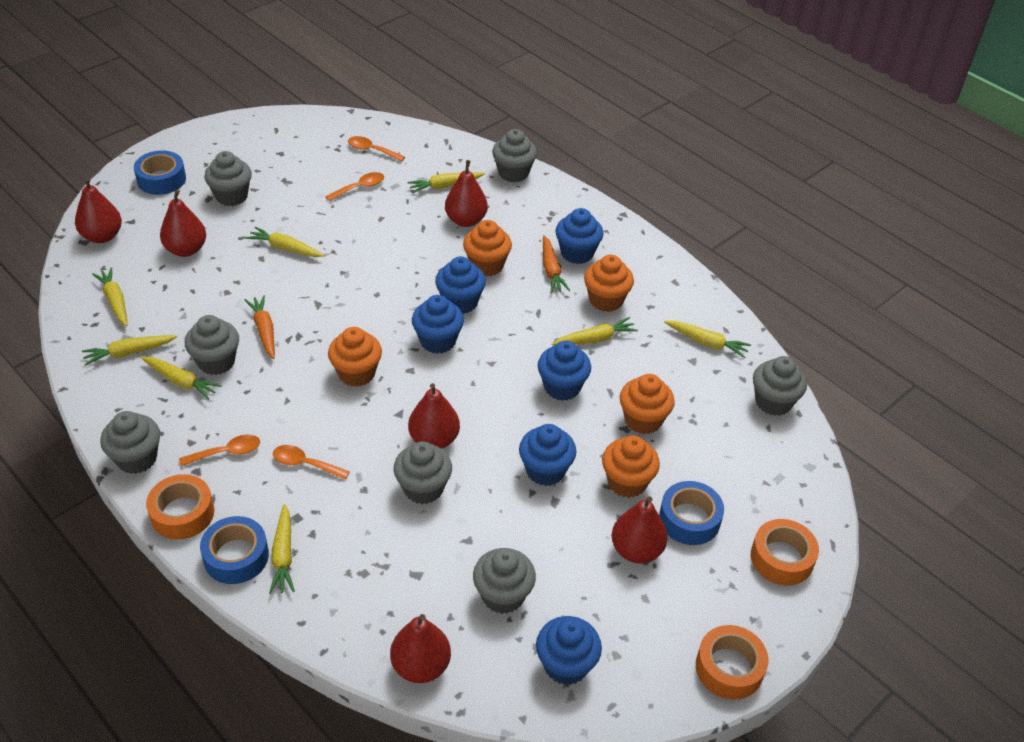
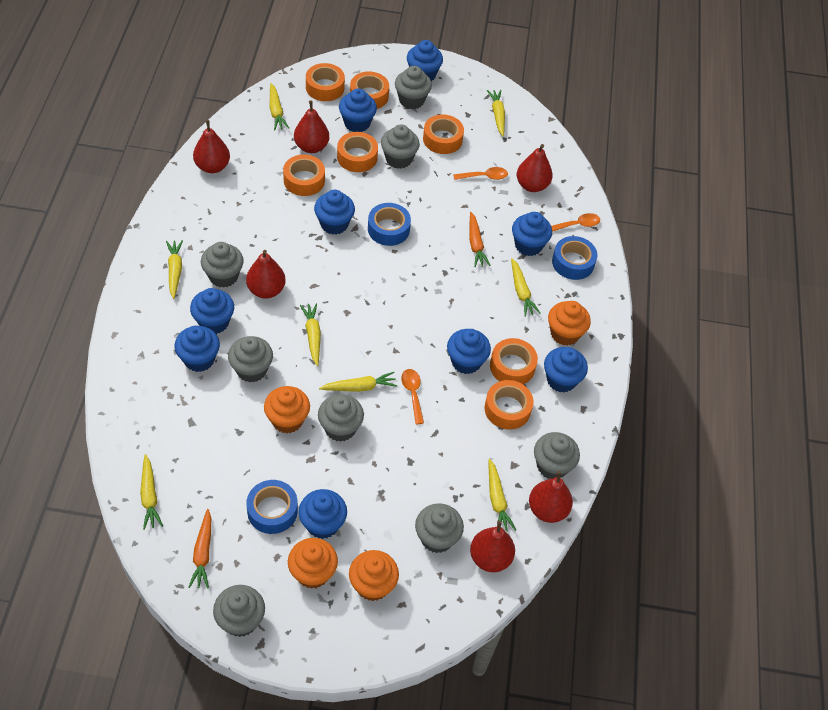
blue cupcake: 6 -> 9
grey cupcake: 7 -> 8
orange cupcake: 5 -> 4
orange spoon: 4 -> 3
orange tape: 3 -> 7

